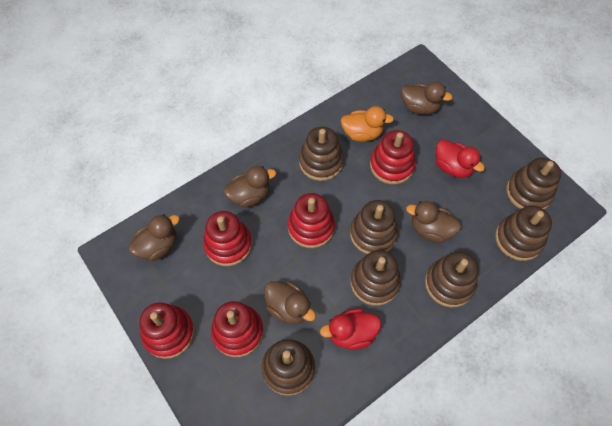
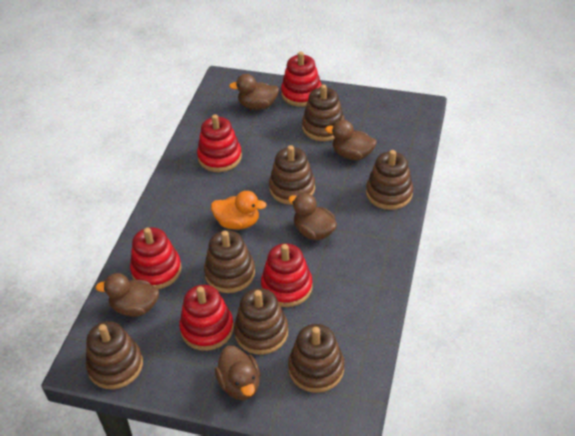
red duck: 2 -> 0

